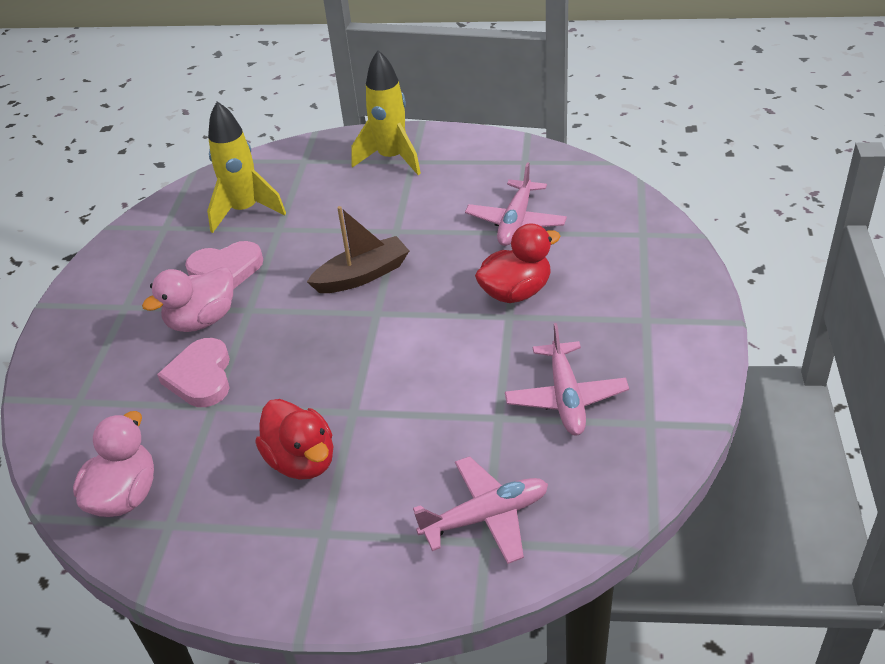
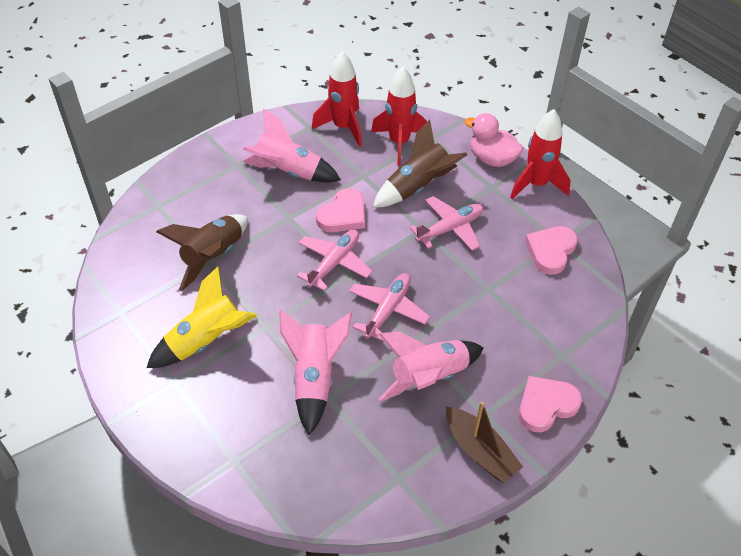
brown rocket: 0 -> 2
pink duck: 2 -> 1
pink heart: 2 -> 3
pink rocket: 0 -> 3
red duck: 2 -> 0
red rocket: 0 -> 3
yellow rocket: 2 -> 1

